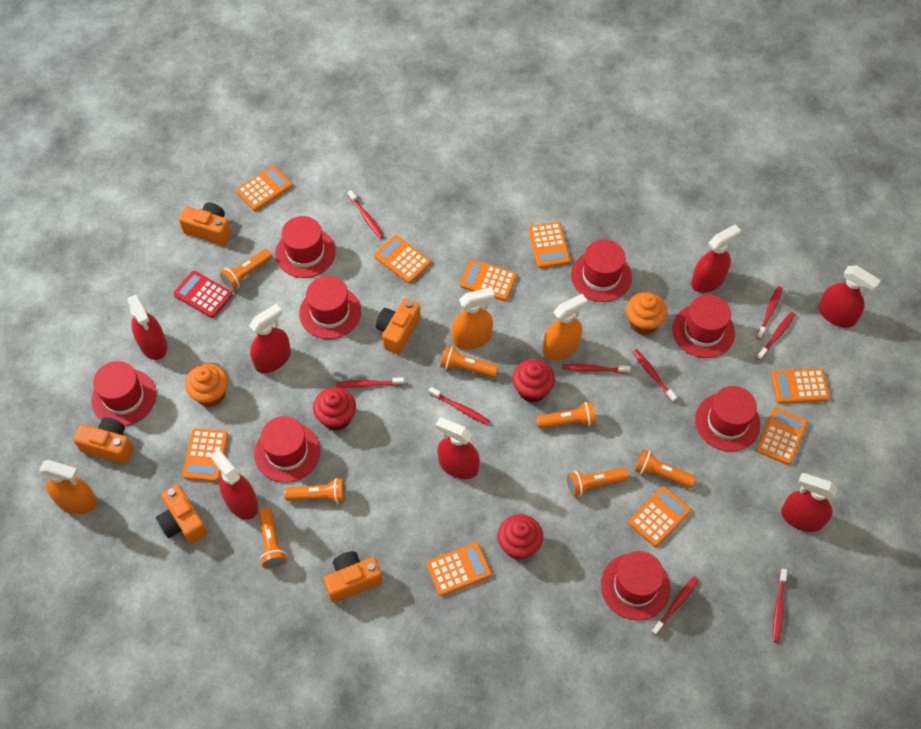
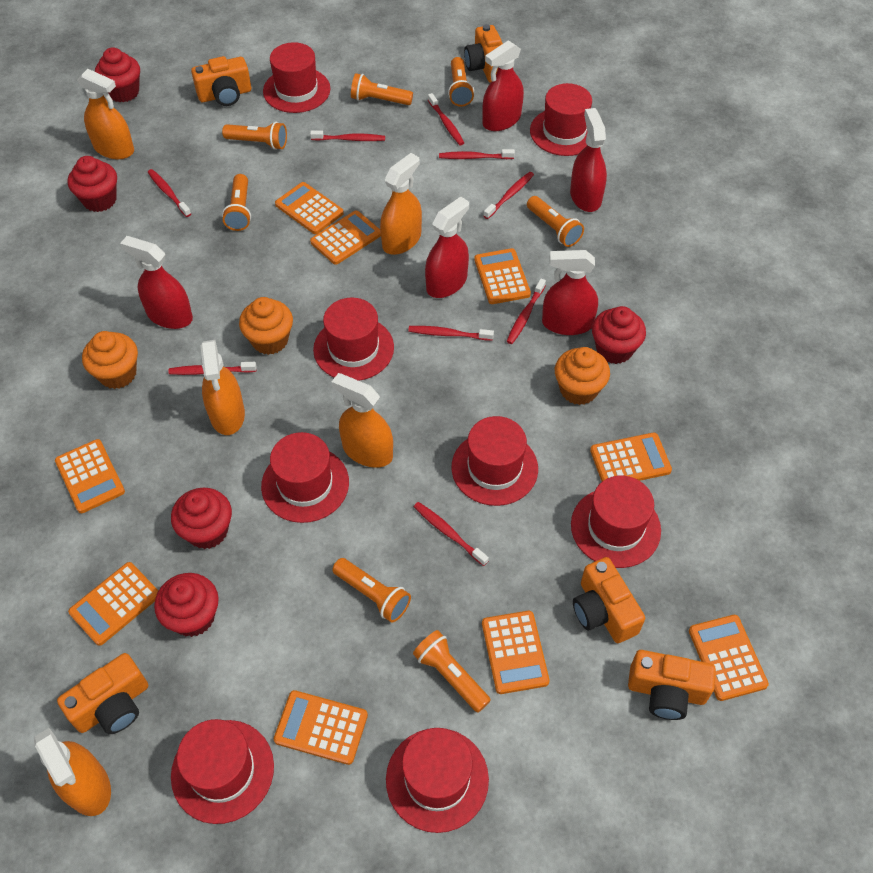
orange cupcake: 2 -> 3
orange spray bottle: 3 -> 5
red calculator: 1 -> 0
red cupcake: 3 -> 5
red spray bottle: 7 -> 5

